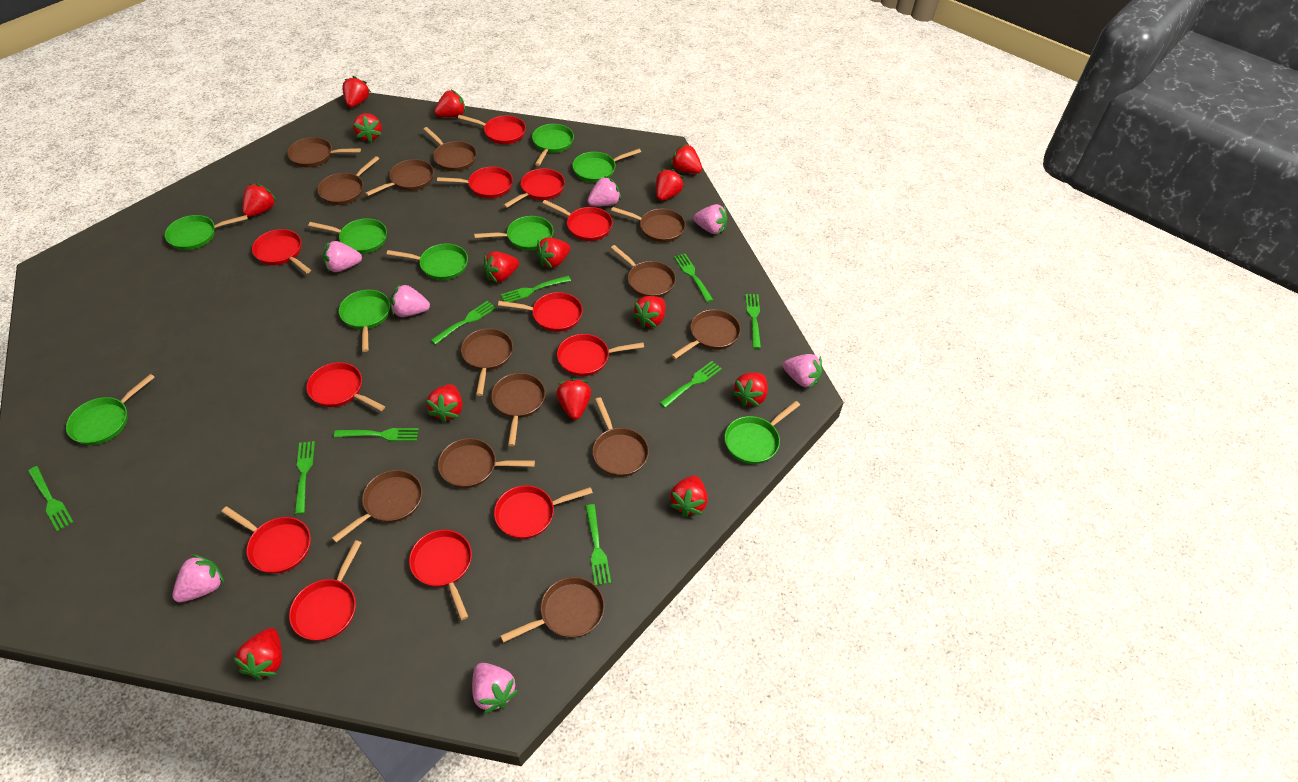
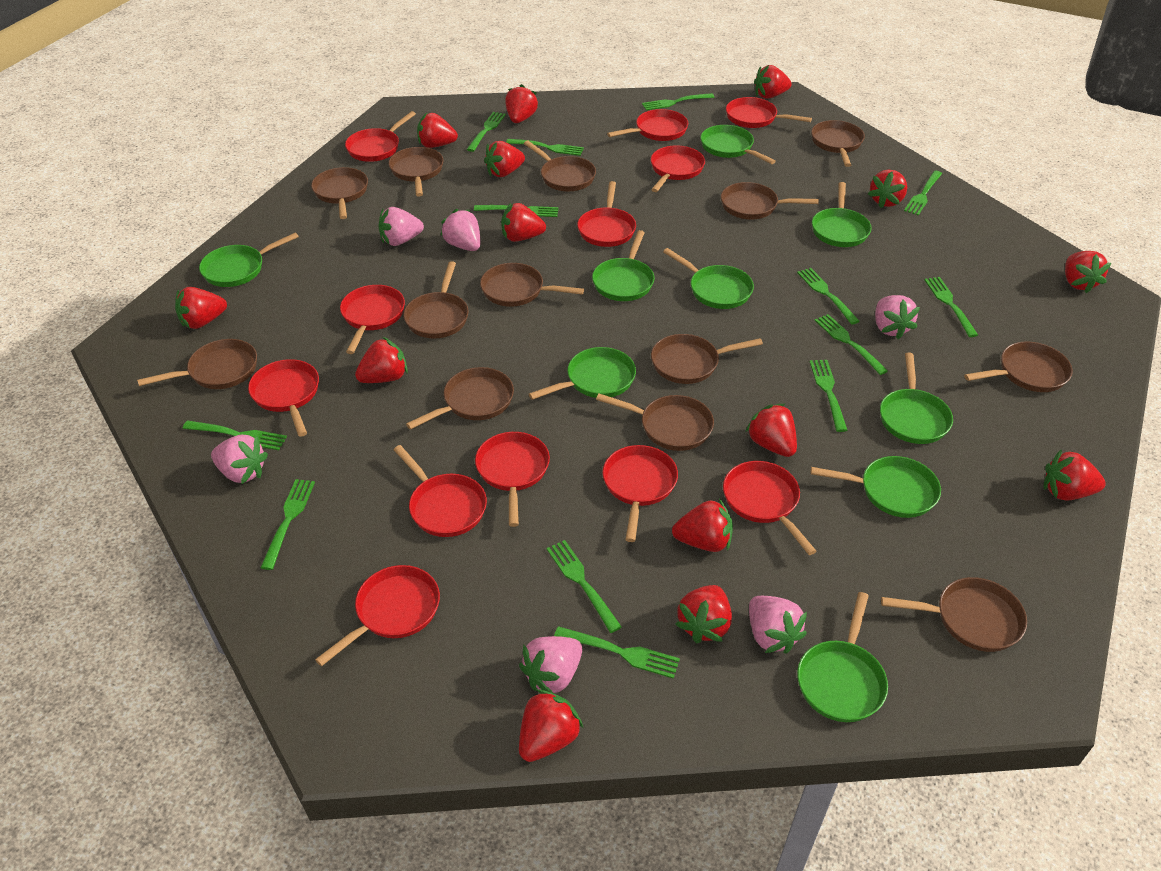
green fork: 9 -> 13
pink strawberry: 7 -> 6

